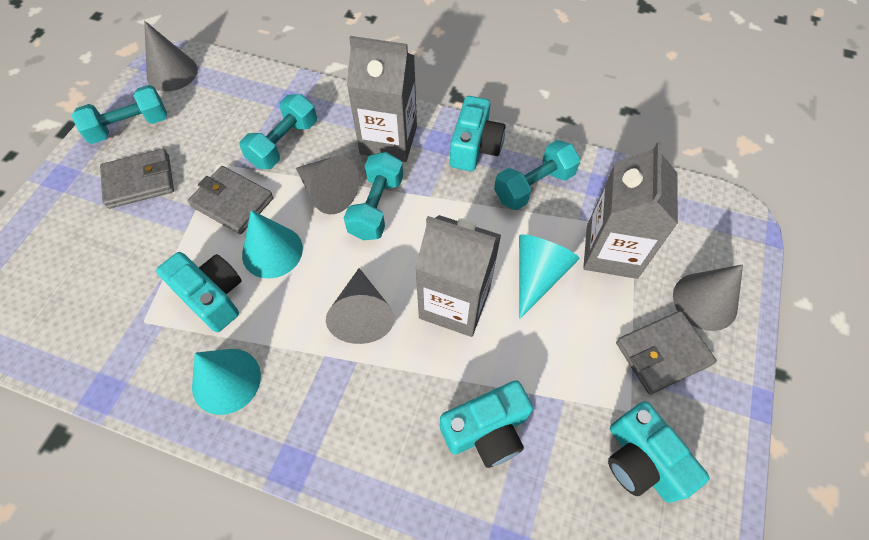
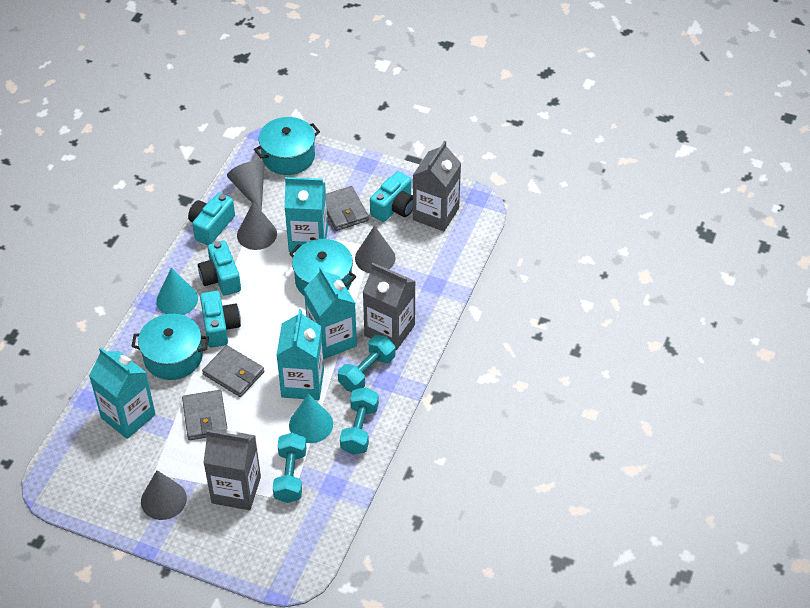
turquoise carton: 0 -> 4
turquoise cone: 3 -> 2
turquoise dumbbell: 4 -> 3
turquoise pot: 0 -> 3

